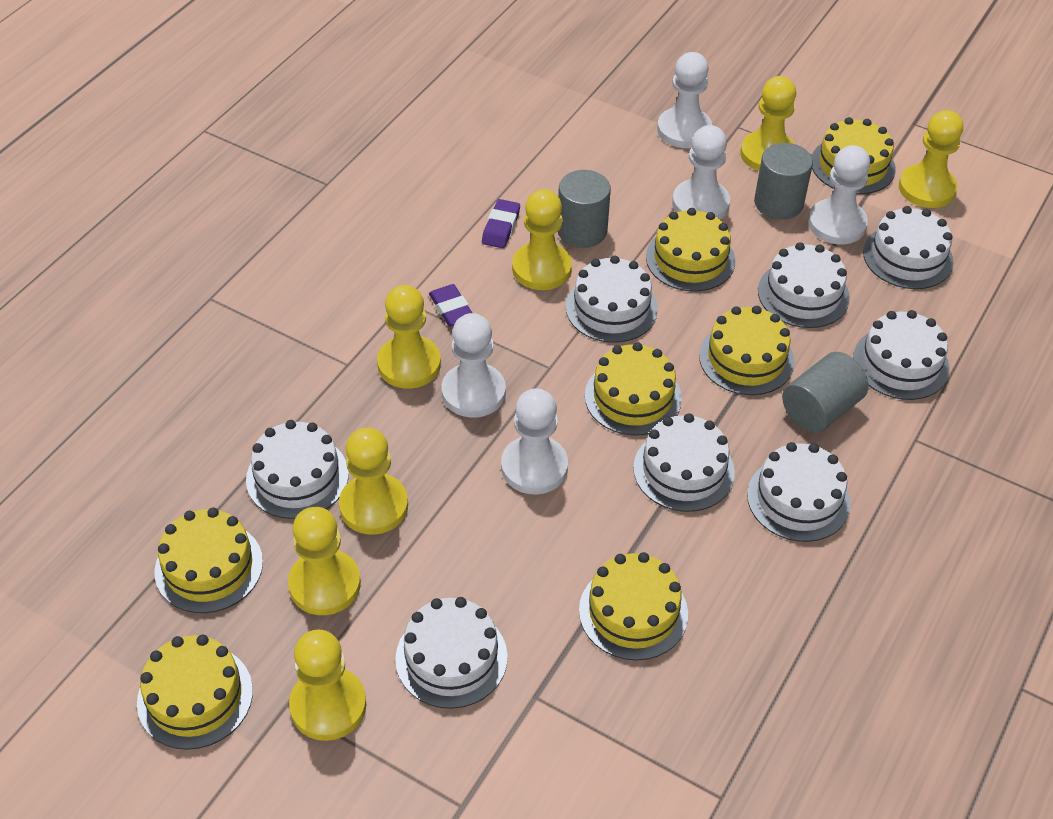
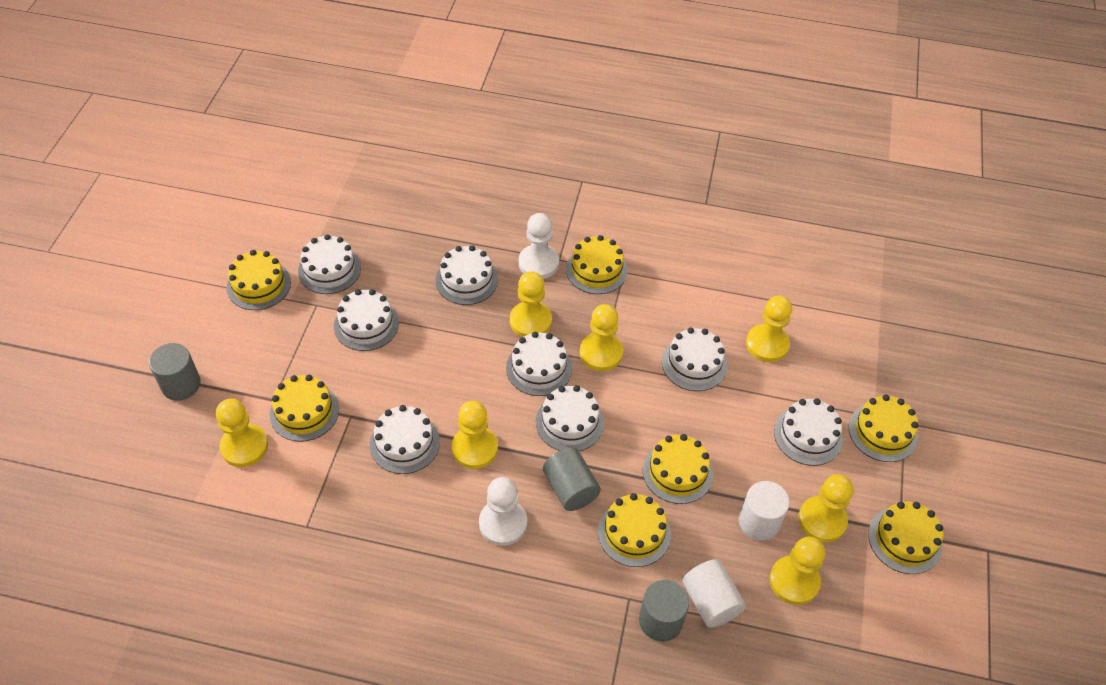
purple eraser: 2 -> 0
white cylinder: 0 -> 2
white pawn: 5 -> 2

